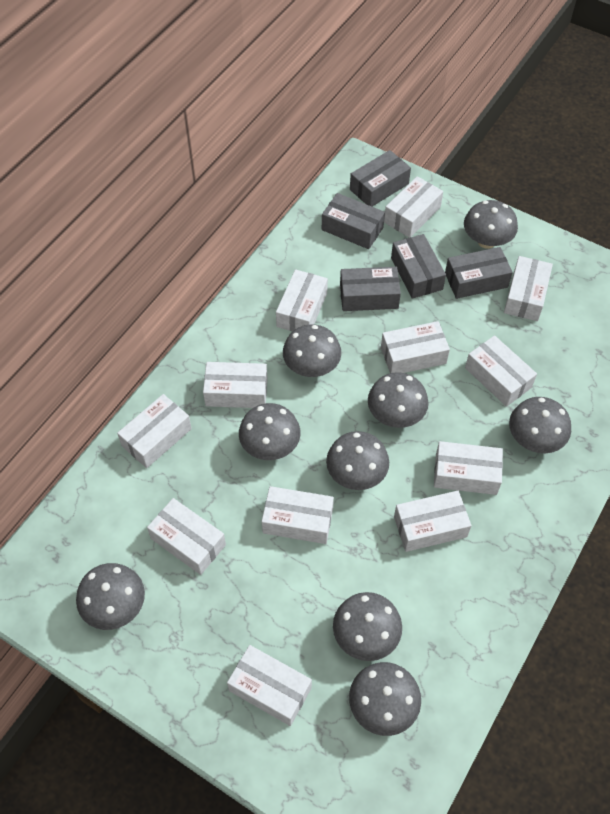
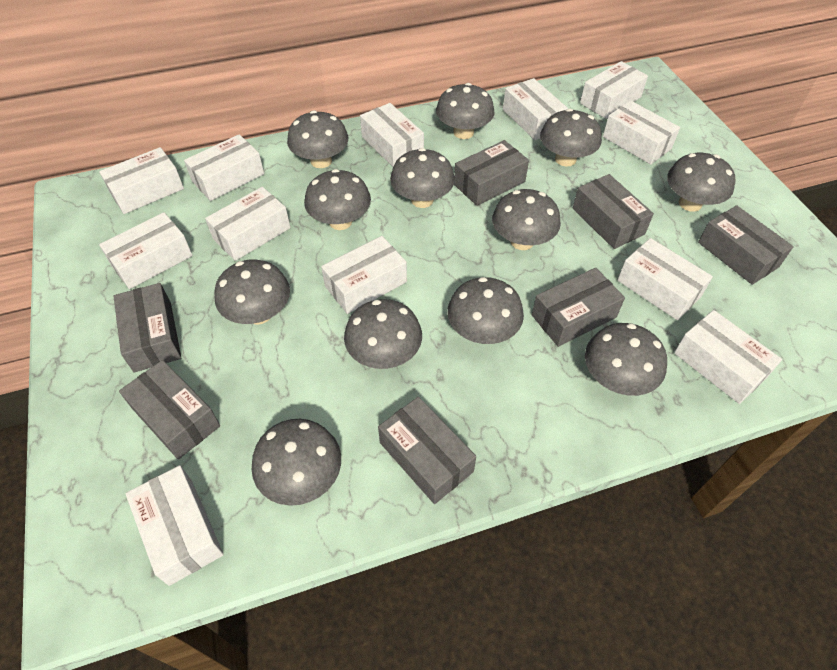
grey box: 5 -> 7
grey mushroom: 9 -> 12

